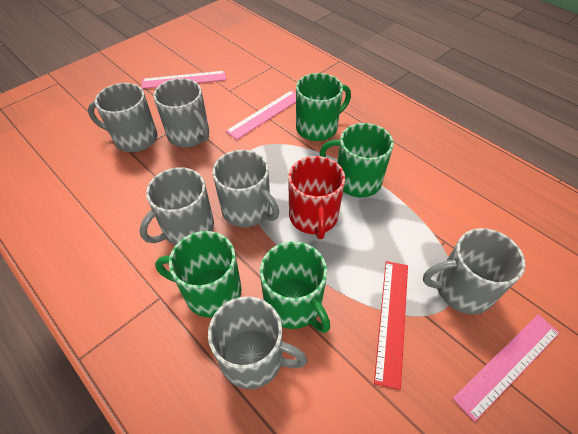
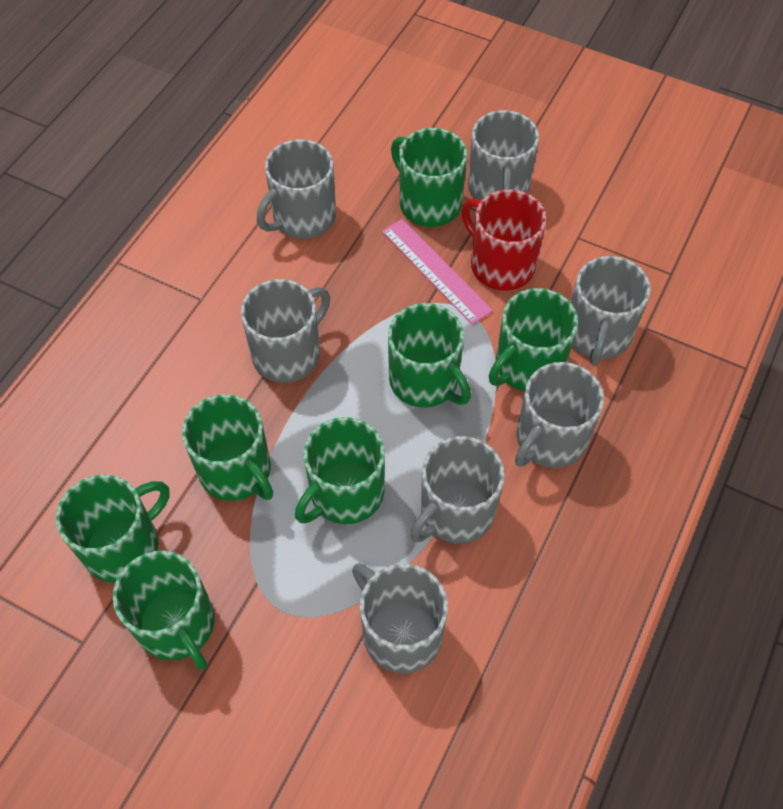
green mug: 4 -> 7
grey mug: 6 -> 7
pink ruler: 3 -> 1
red ruler: 1 -> 0

